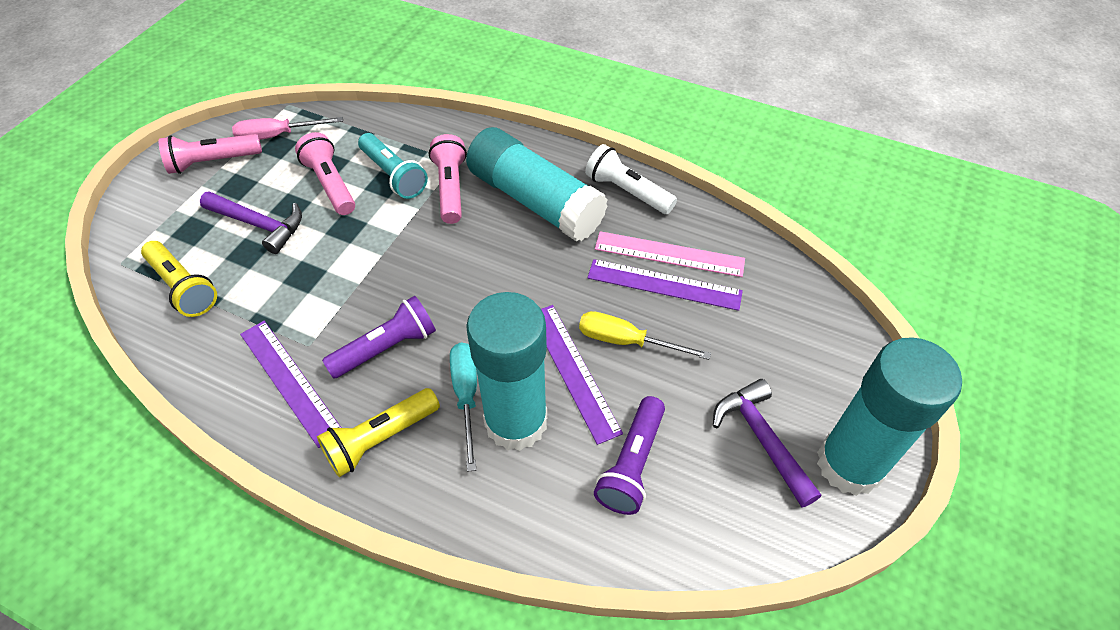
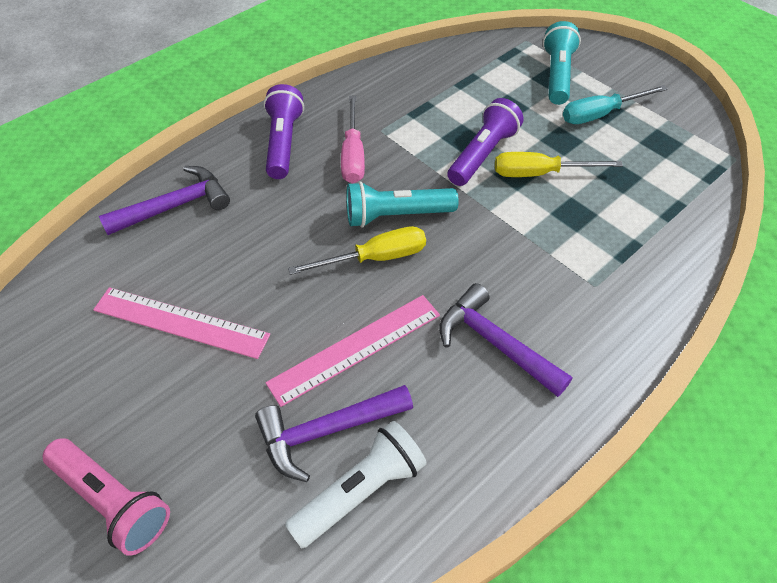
pink flashlight: 3 -> 1
pink ruler: 1 -> 2
purple hammer: 2 -> 3
purple ruler: 3 -> 0
turquoise flashlight: 1 -> 2
turquoise glue stick: 3 -> 0
yellow flashlight: 2 -> 0
yellow screwdriver: 1 -> 2

